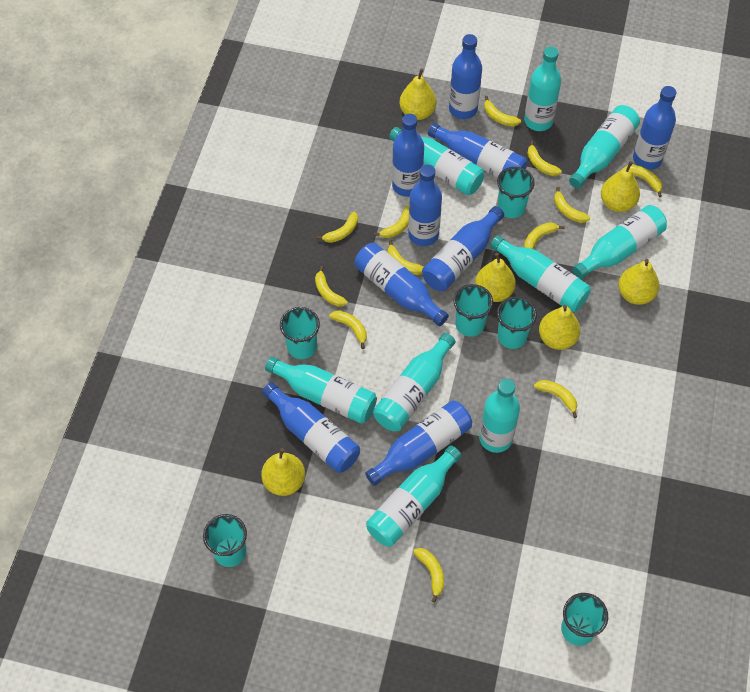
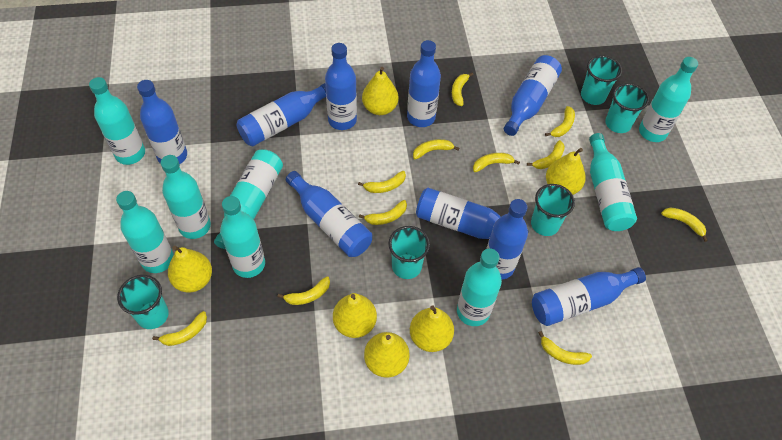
turquoise bottle: 9 -> 8
turquoise cup: 6 -> 5
yellow banana: 12 -> 11

